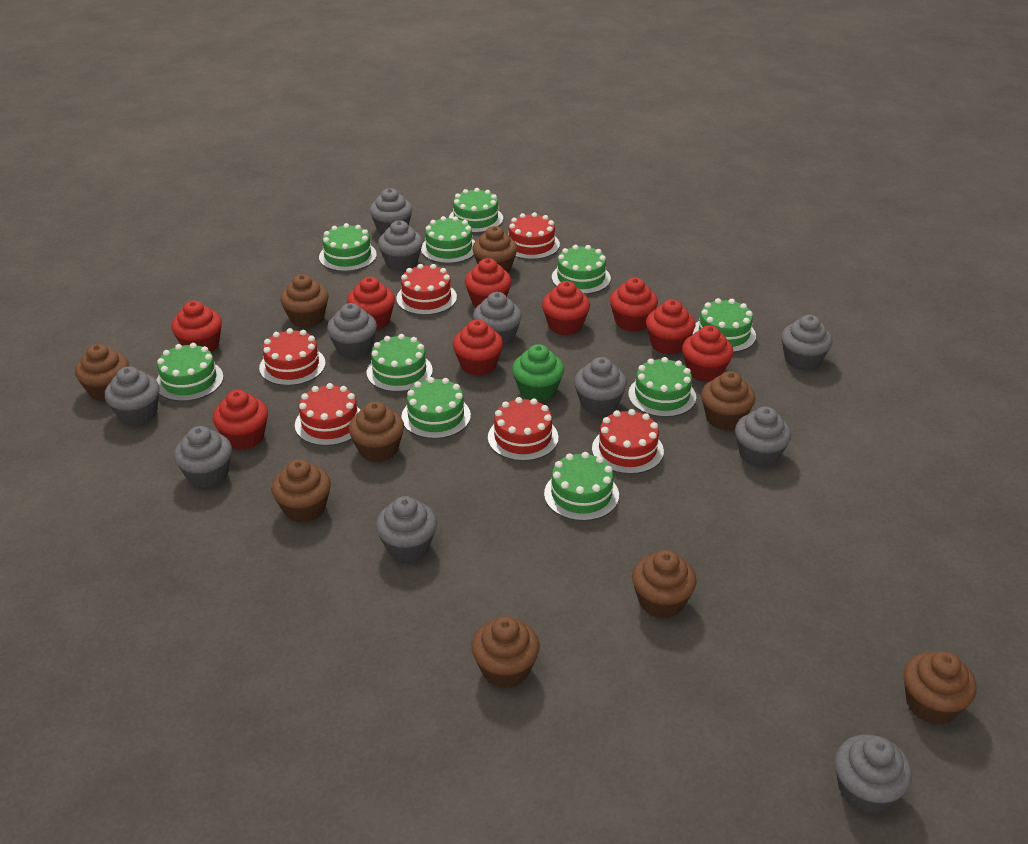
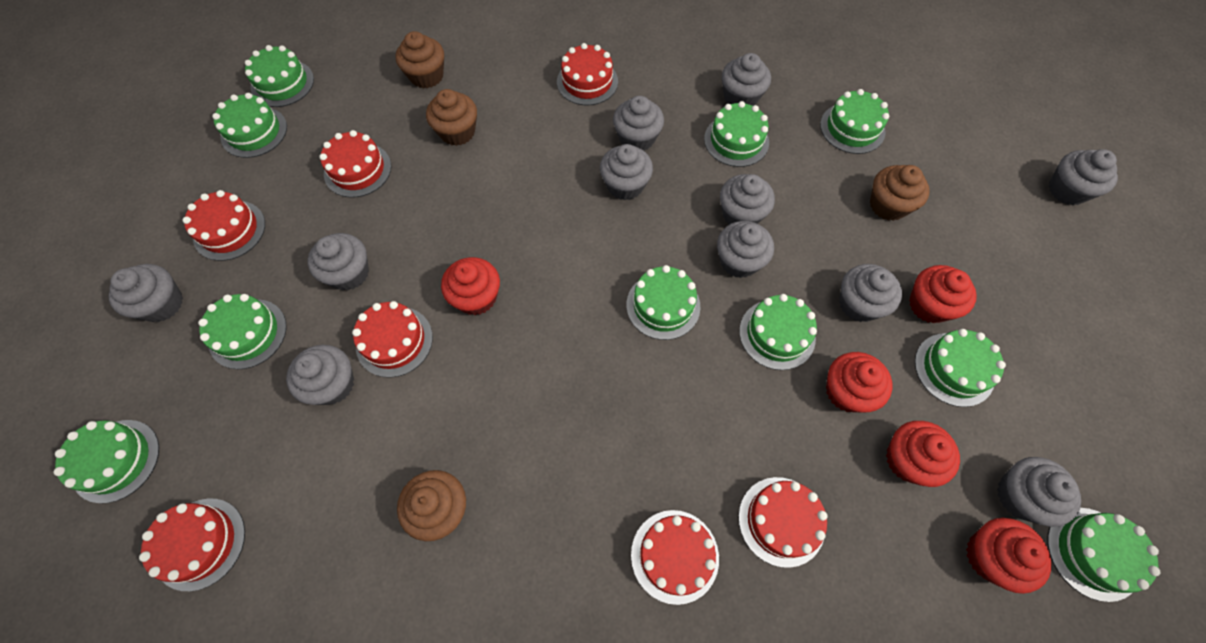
brown cupcake: 9 -> 4
green cupcake: 1 -> 0
red cake: 6 -> 7
red cupcake: 9 -> 5

